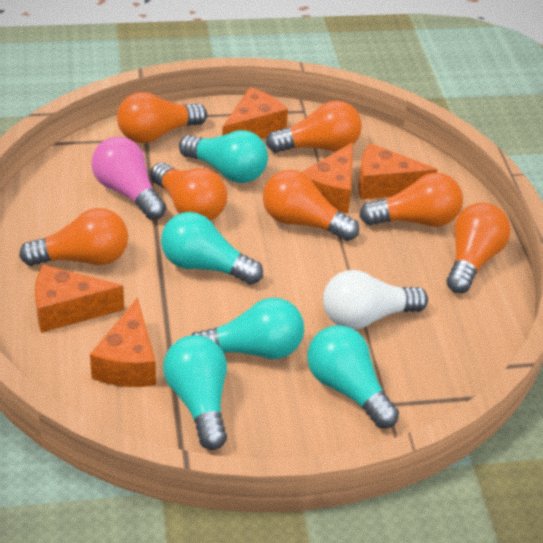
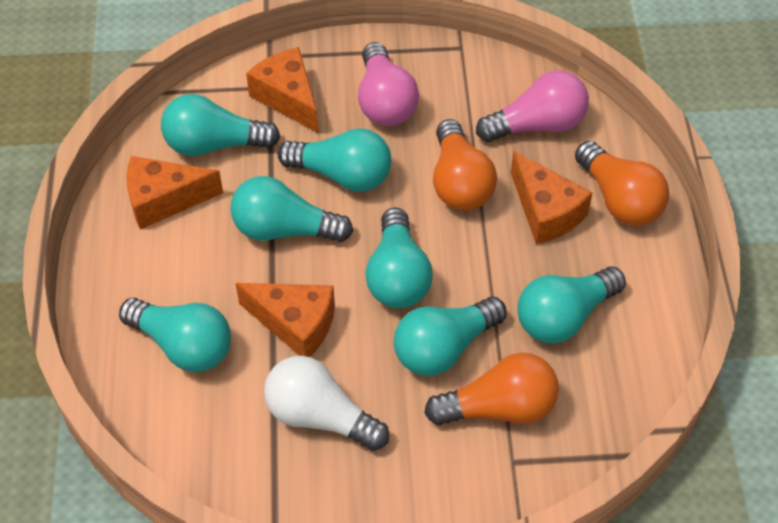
orange cheese: 5 -> 4
orange light bulb: 7 -> 3
pink light bulb: 1 -> 2
turquoise light bulb: 5 -> 7

